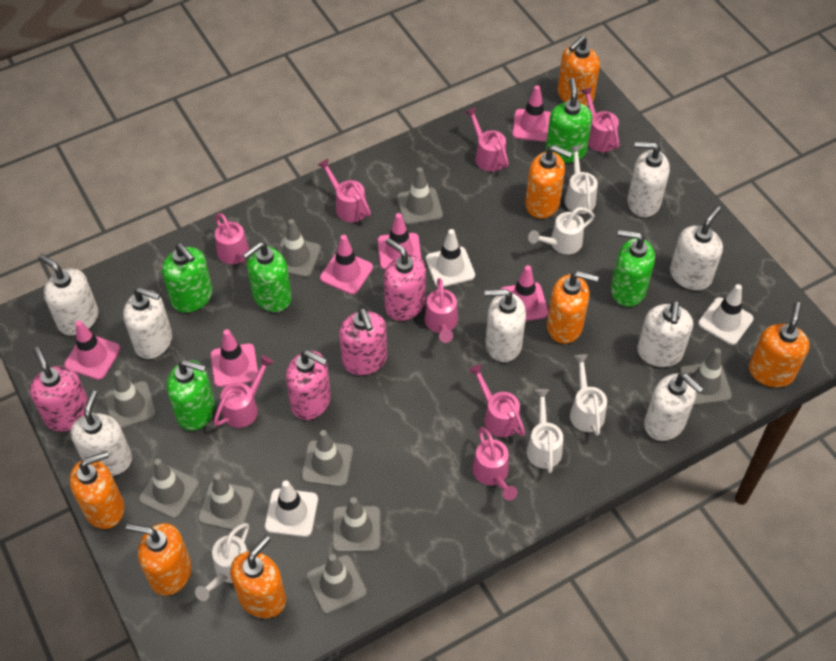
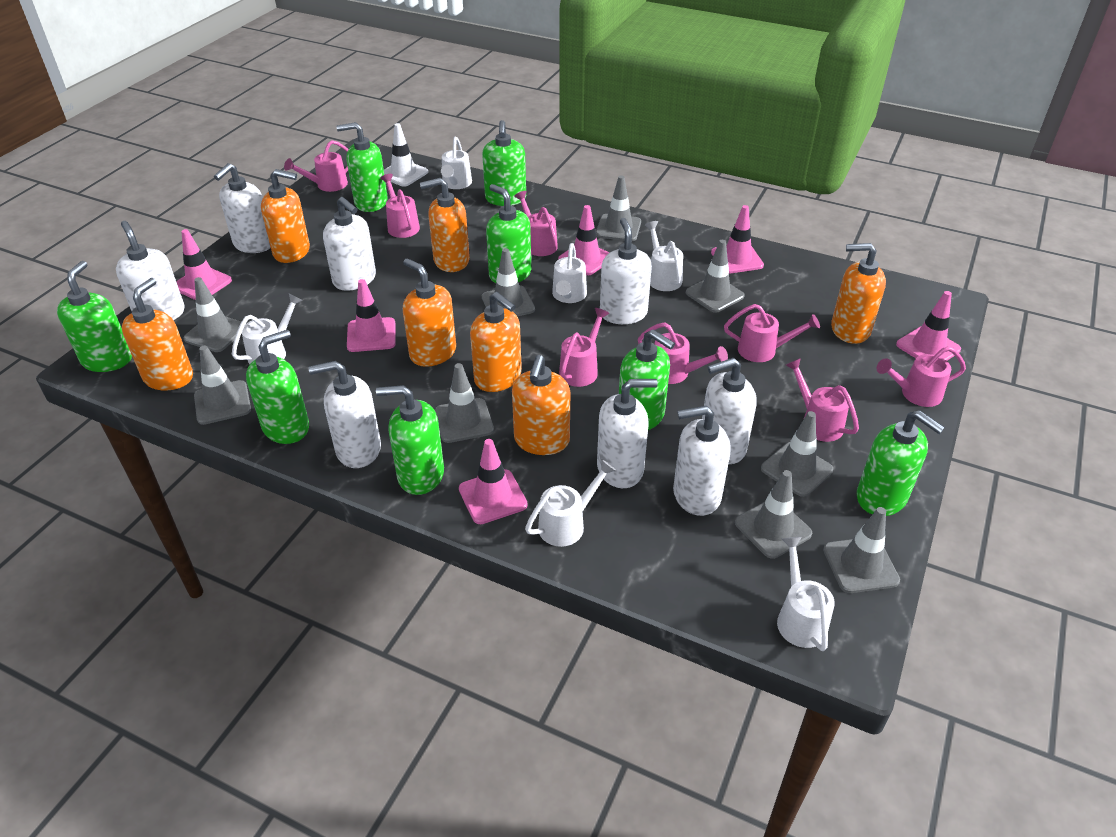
green soap dispenser: 5 -> 8
pink soap dispenser: 4 -> 0
white traffic cone: 3 -> 1
white watering can: 5 -> 6

